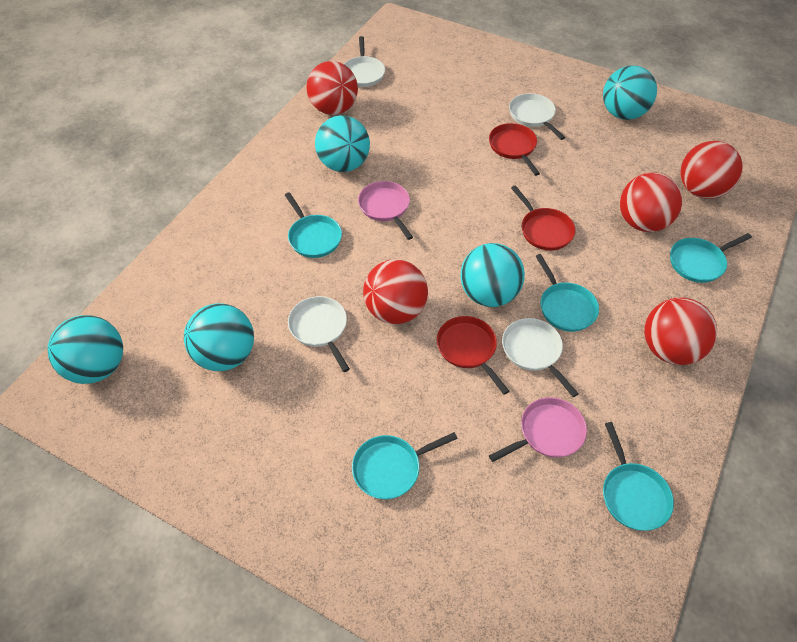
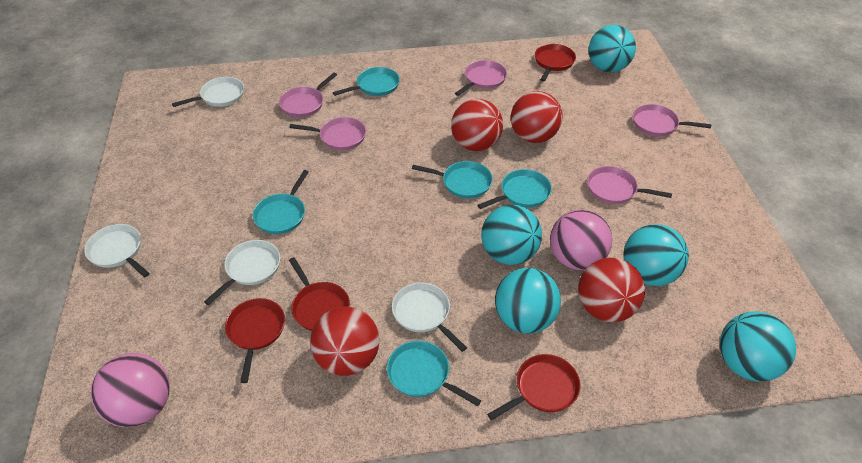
pink ball: 0 -> 2
pink pan: 2 -> 5
red ball: 5 -> 4
red pan: 3 -> 4

